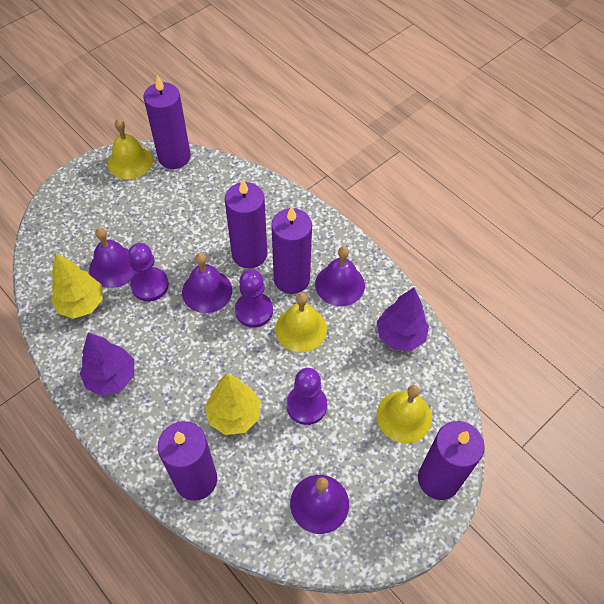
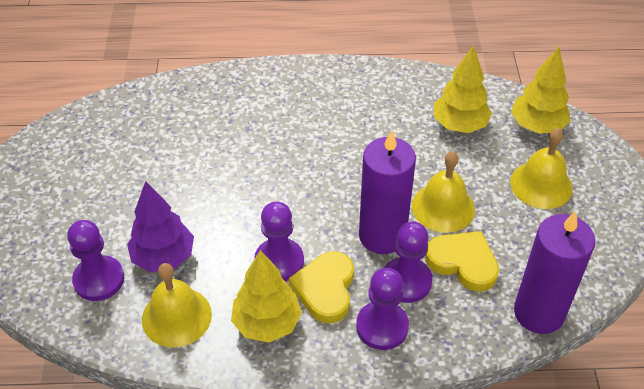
purple bell: 4 -> 0
purple candle: 5 -> 2
purple pawn: 3 -> 4
purple tree: 2 -> 1
yellow heart: 0 -> 2
yellow tree: 2 -> 3

